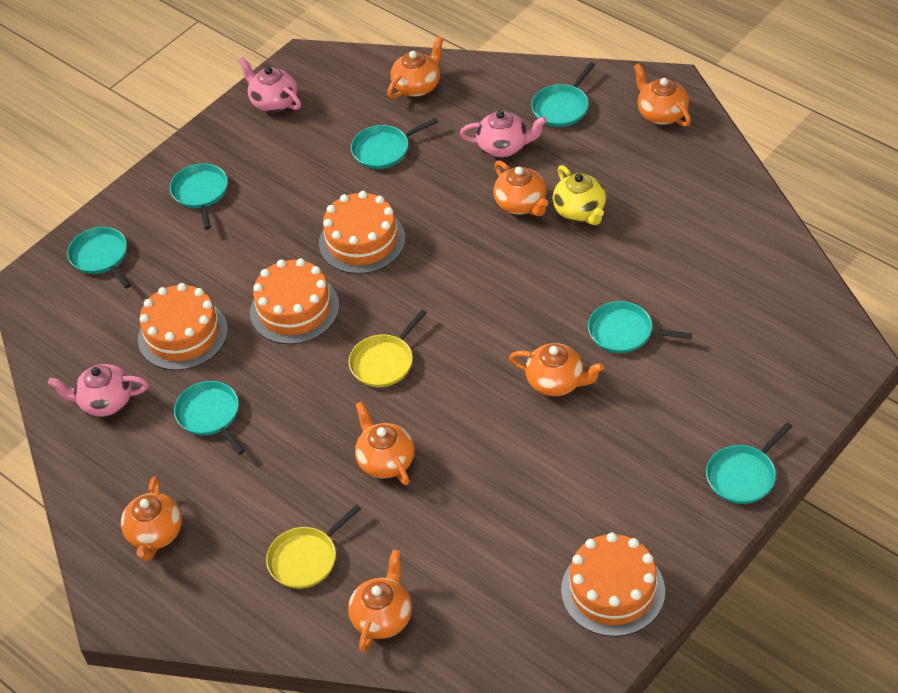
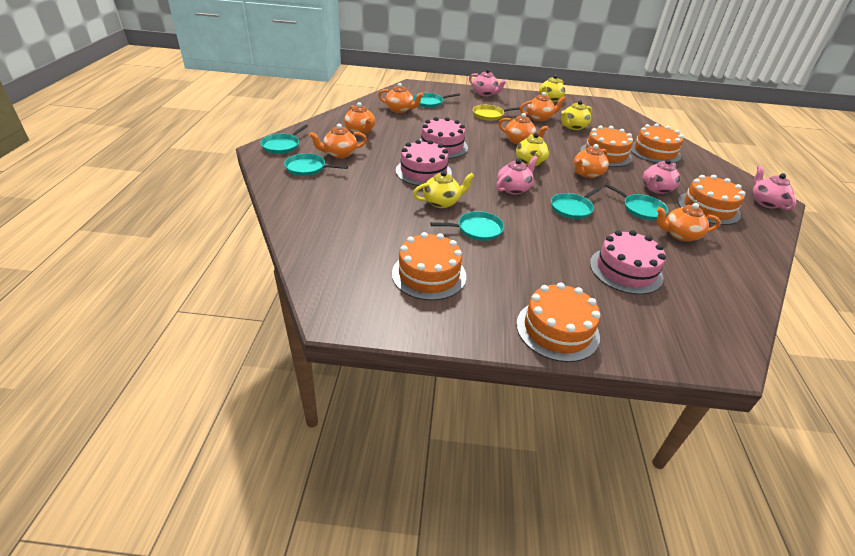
orange cake: 4 -> 5
pink cake: 0 -> 3
pink teapot: 3 -> 4
turquoise pan: 7 -> 6
yellow pan: 2 -> 1
yellow teapot: 1 -> 4

